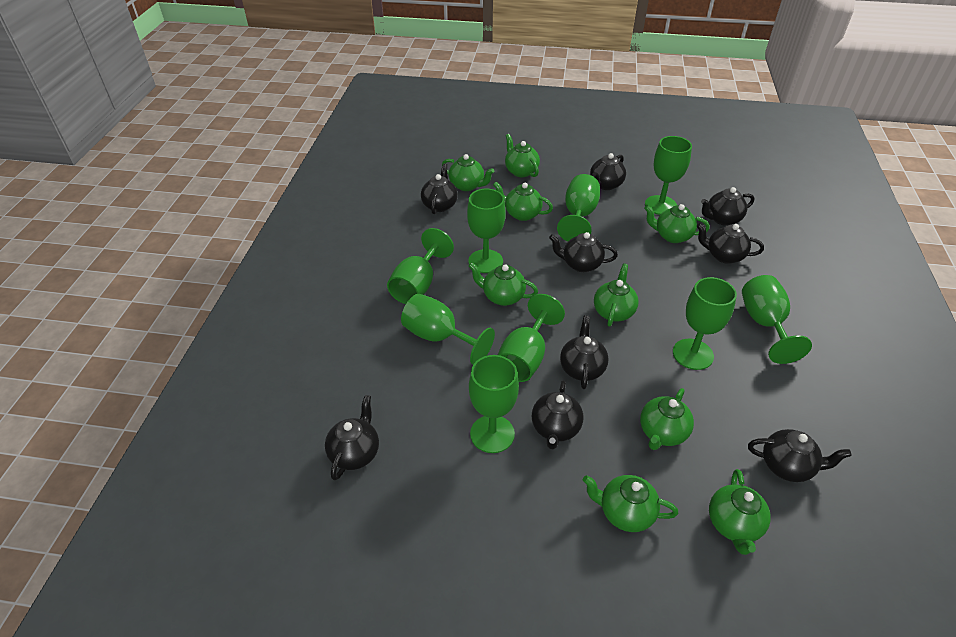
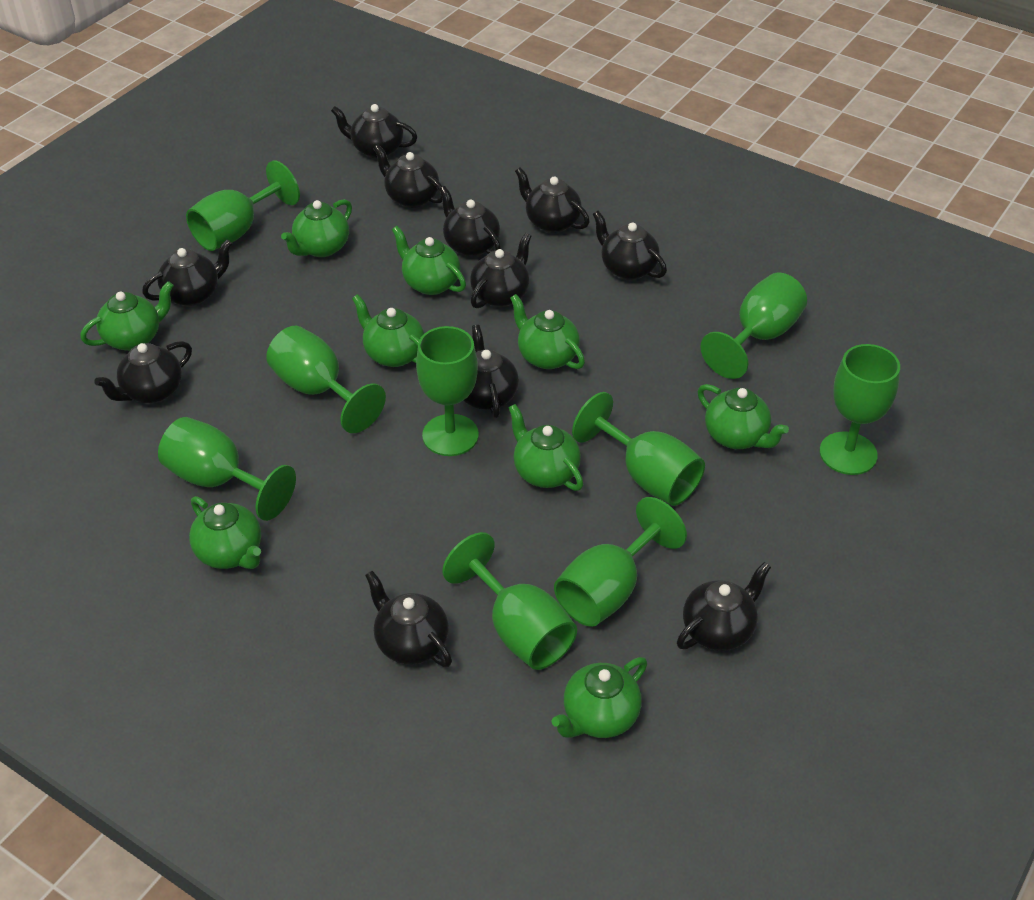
black teapot: 9 -> 11

